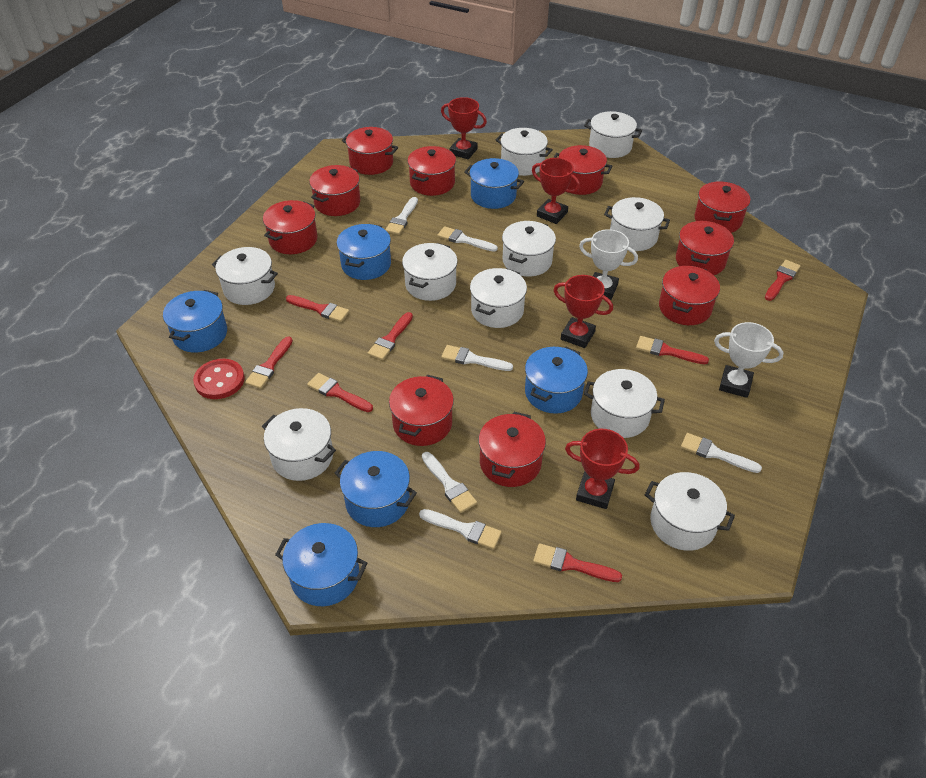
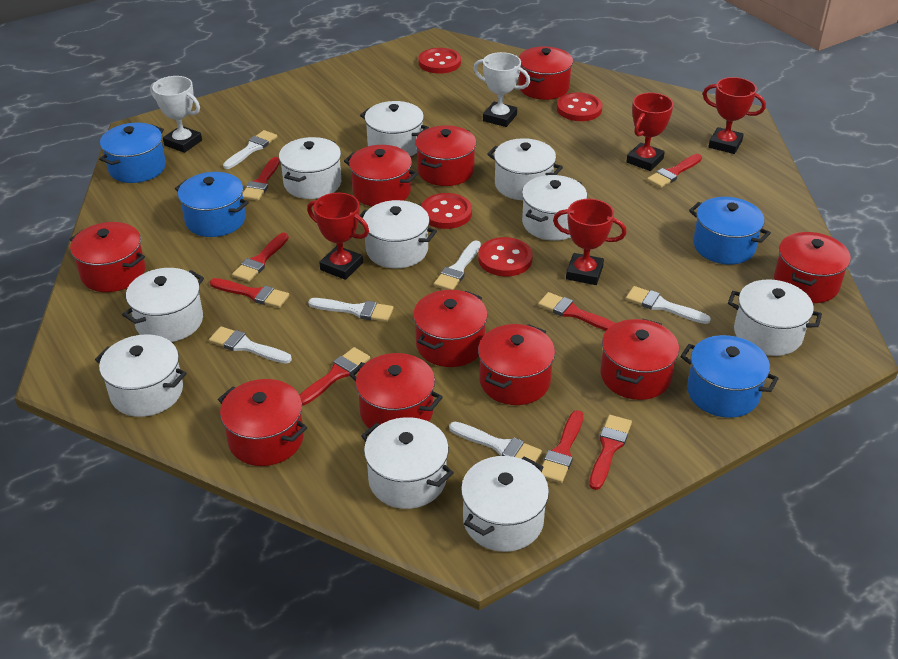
blue pot: 6 -> 4
red brush: 7 -> 8
red button: 1 -> 4

